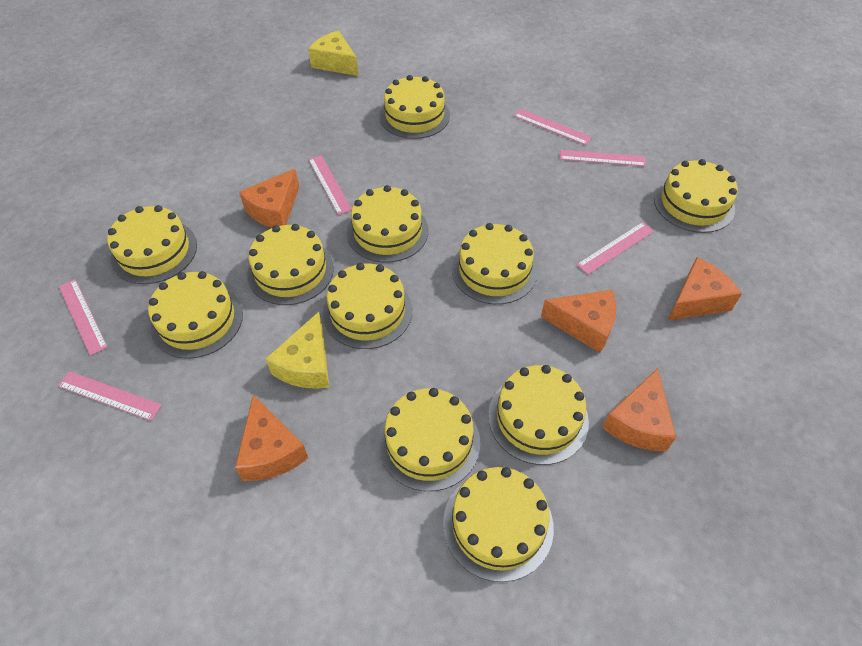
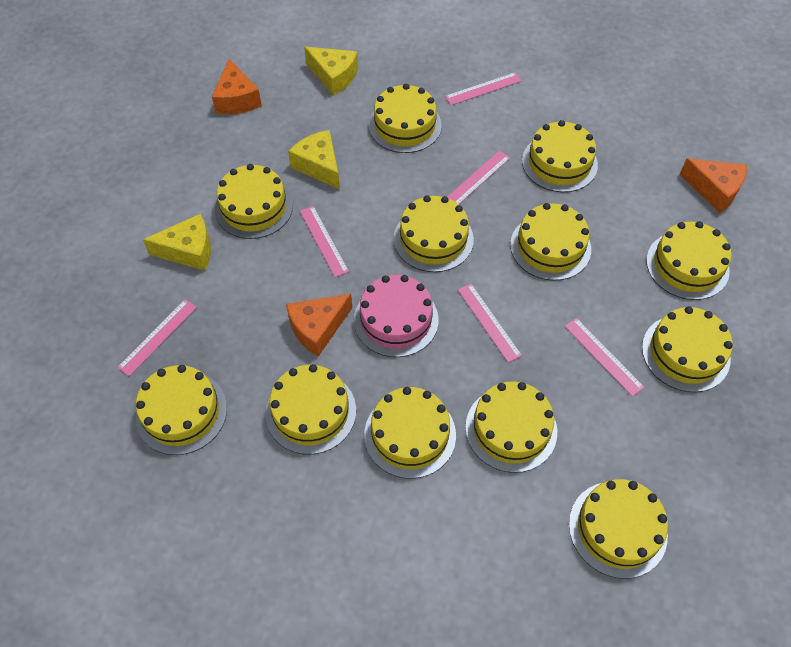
orange cheese: 5 -> 3
pink cake: 0 -> 1
yellow cake: 11 -> 12
yellow cheese: 2 -> 3

